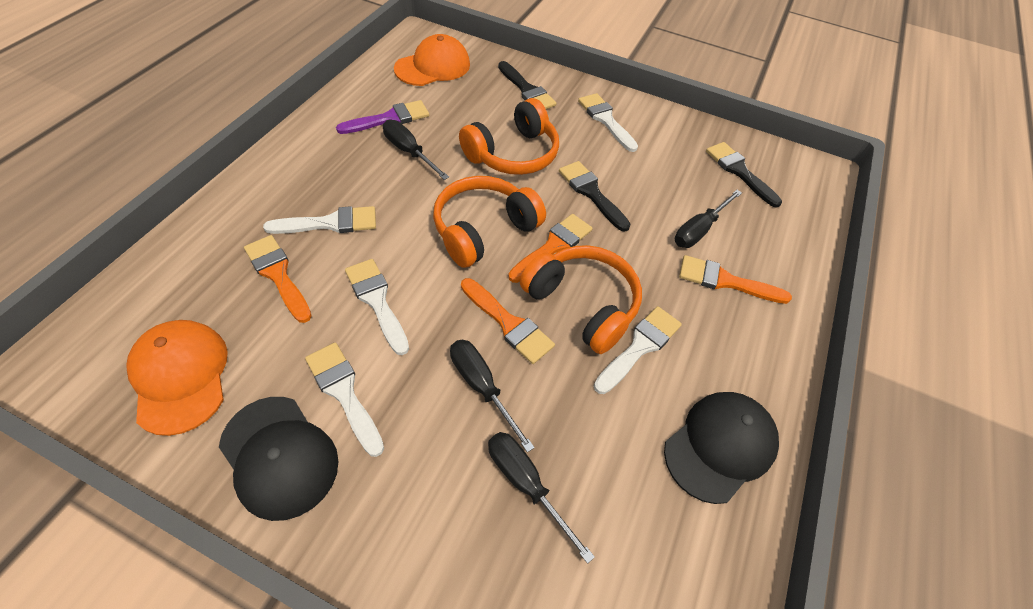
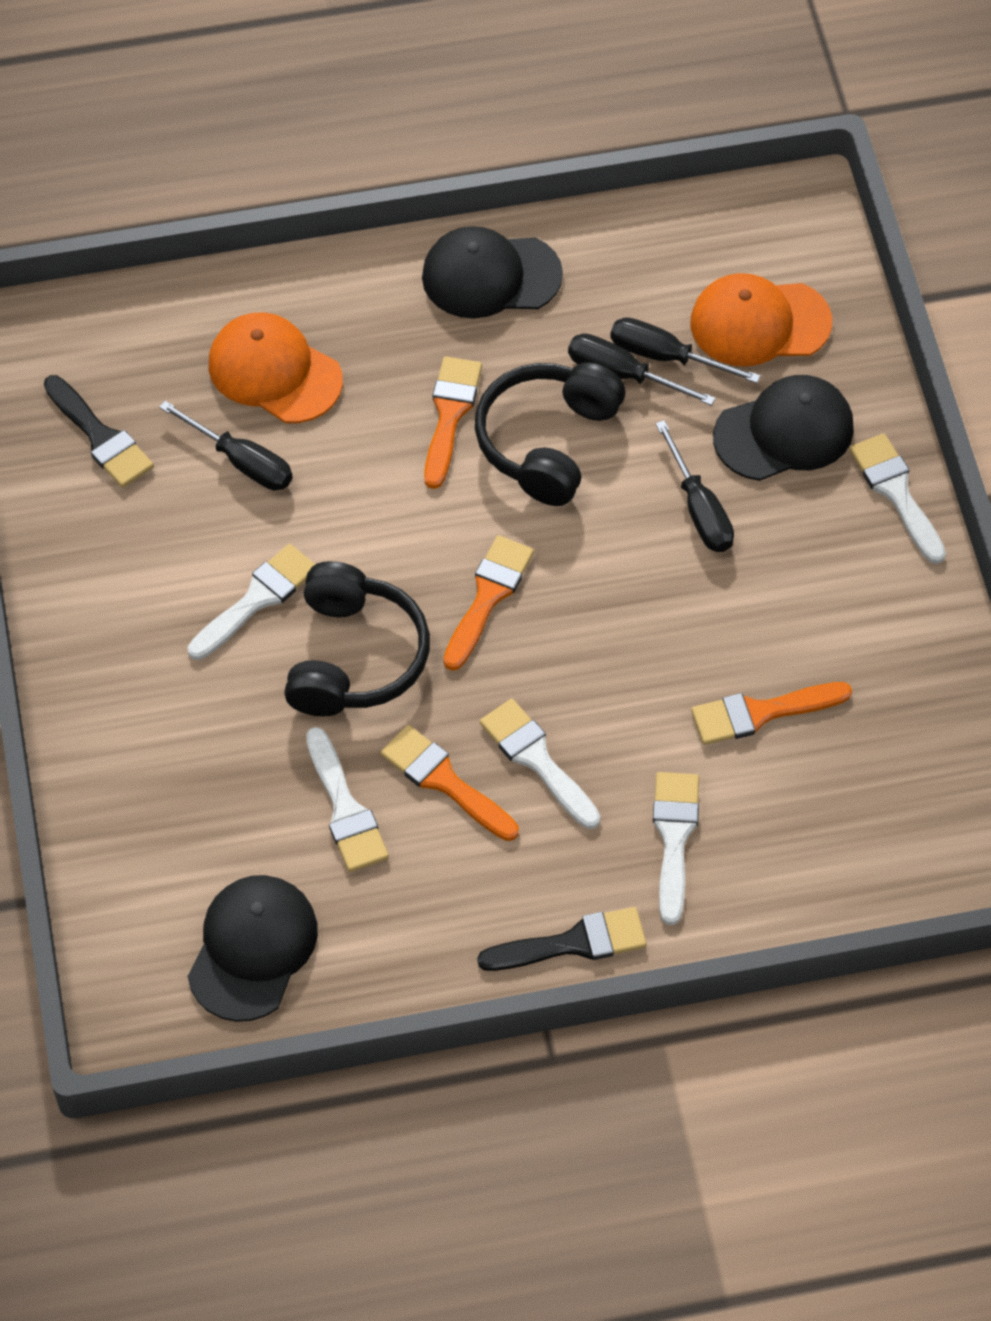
black brush: 3 -> 2
black cap: 2 -> 3
black headphones: 0 -> 2
orange headphones: 3 -> 0
purple brush: 1 -> 0

